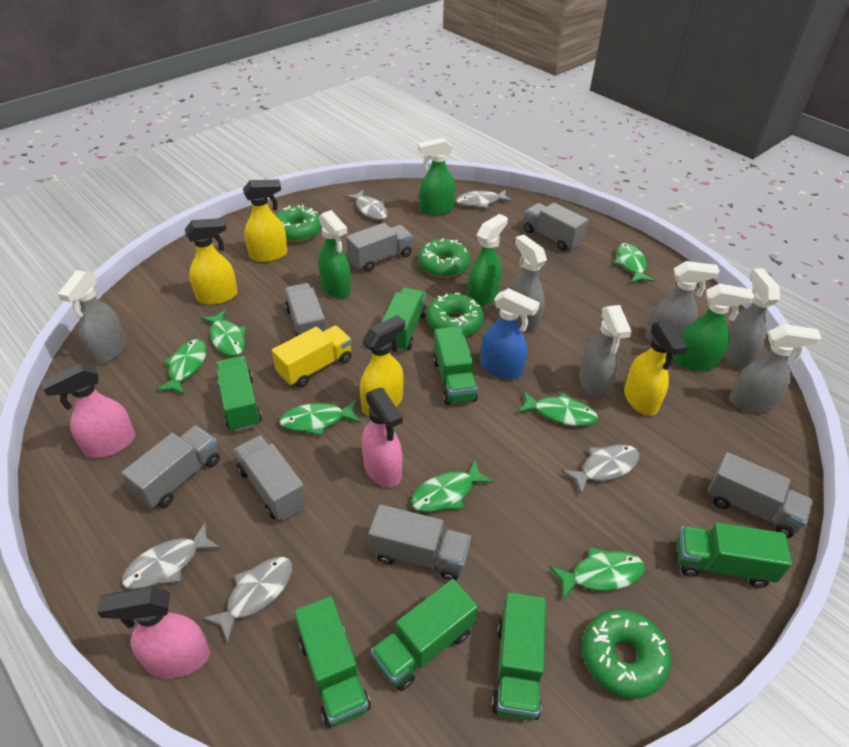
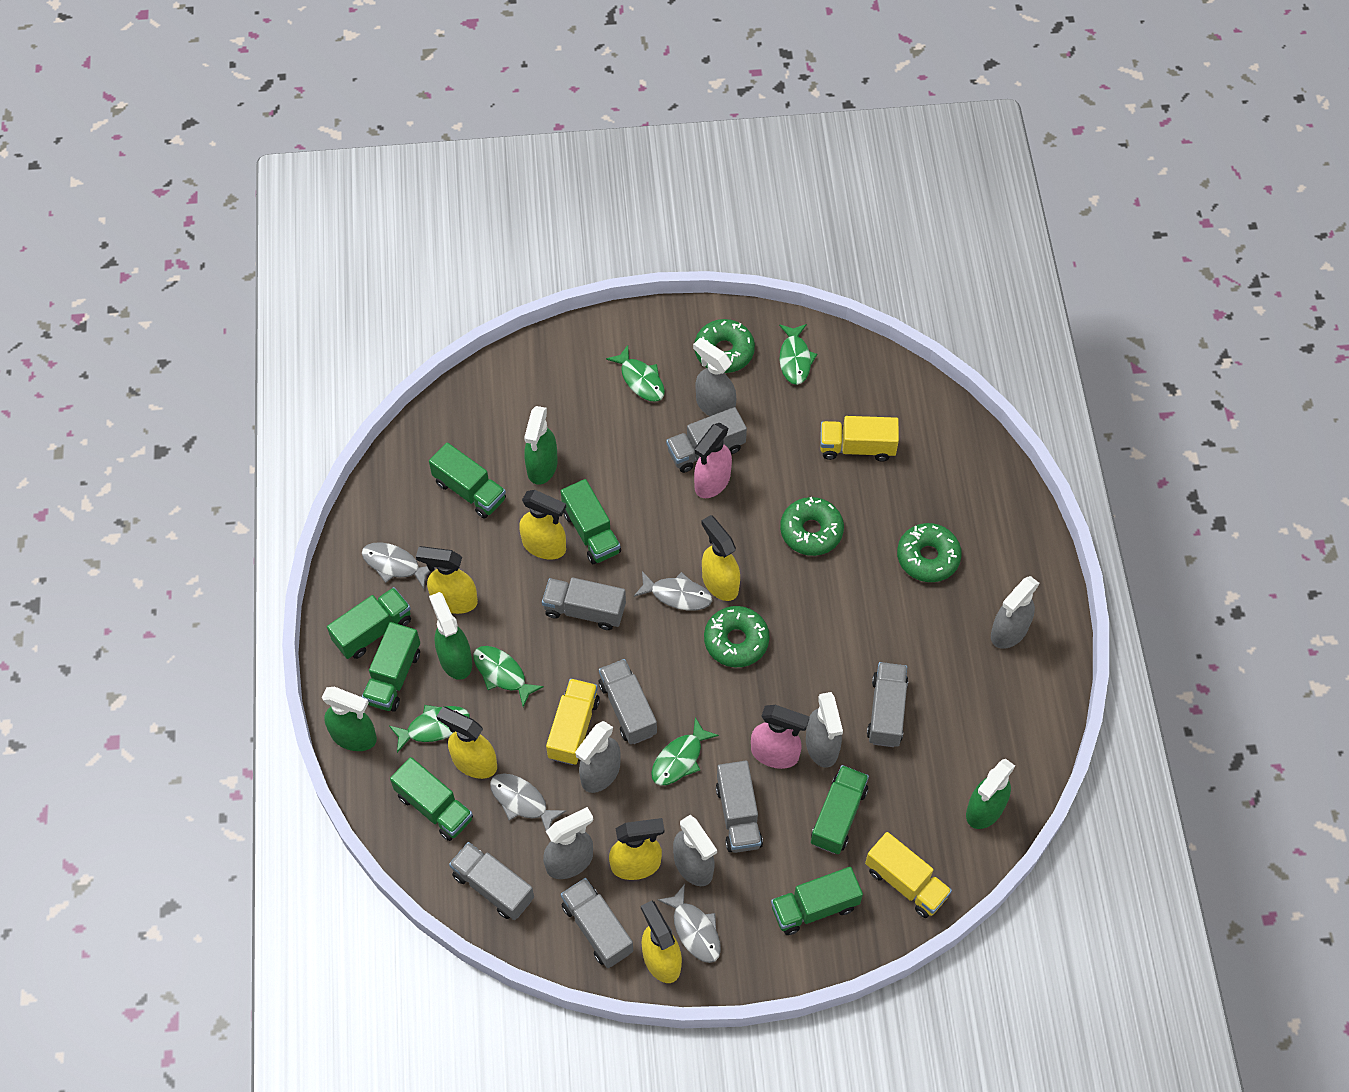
blue spray bottle: 1 -> 0
green fish: 7 -> 5
grey fish: 5 -> 4
pink spray bottle: 3 -> 2
yellow spray bottle: 4 -> 6
yellow truck: 1 -> 3

